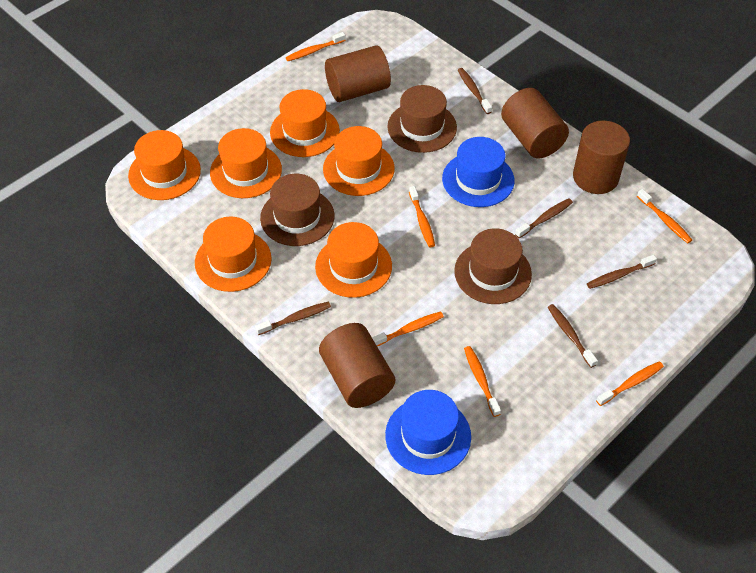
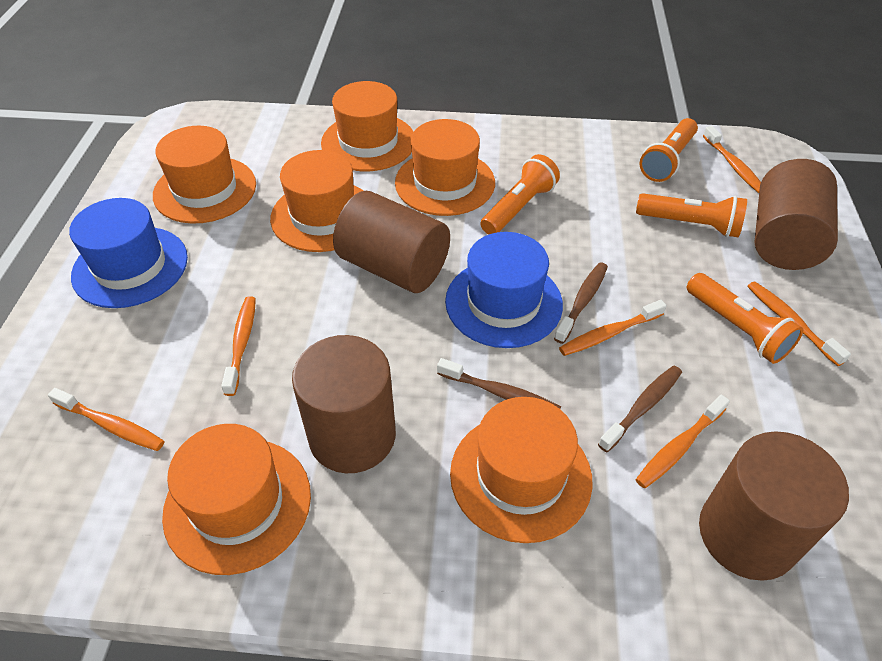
brown hat: 3 -> 0
brown toothbrush: 5 -> 3
orange flashlight: 0 -> 4

